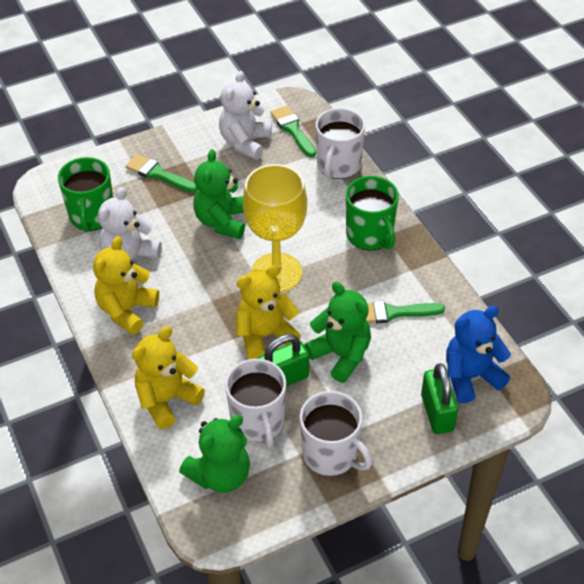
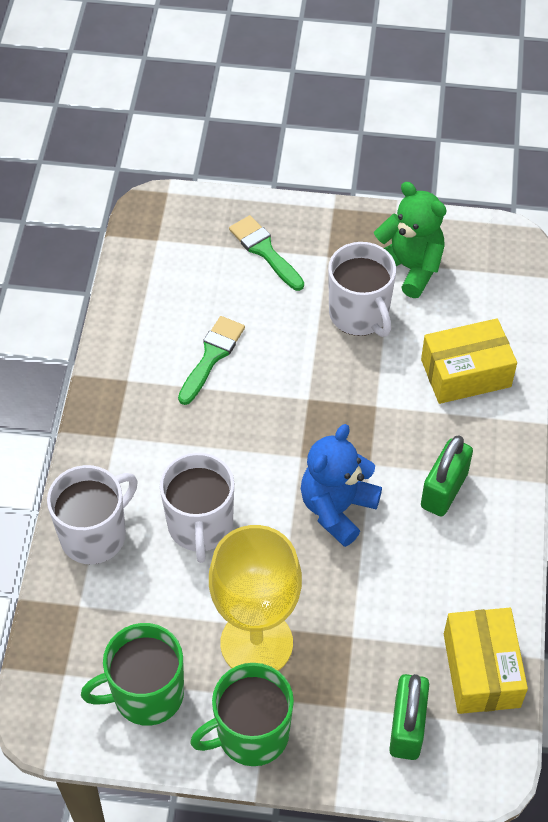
green brush: 3 -> 2
green teddy bear: 3 -> 1
white teddy bear: 2 -> 0
yellow box: 0 -> 2
yellow teddy bear: 3 -> 0

